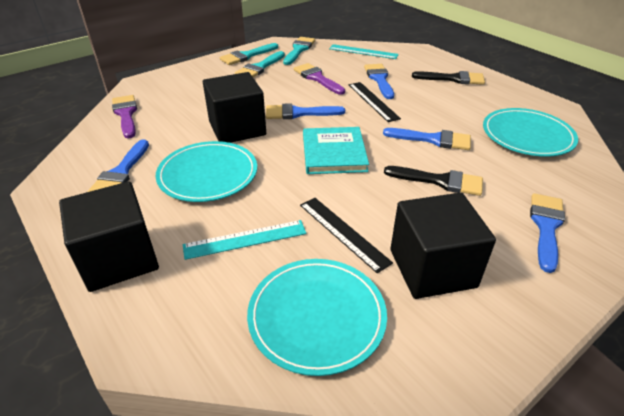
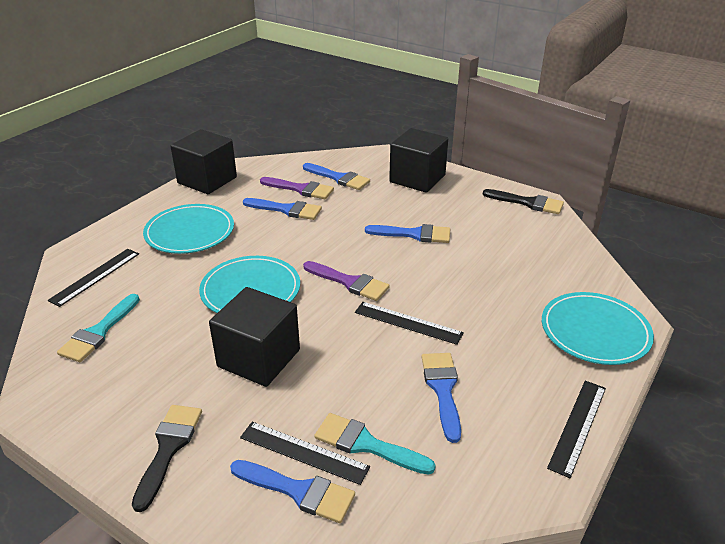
black ruler: 2 -> 4
turquoise book: 1 -> 0
turquoise brush: 3 -> 2
turquoise ruler: 2 -> 0

